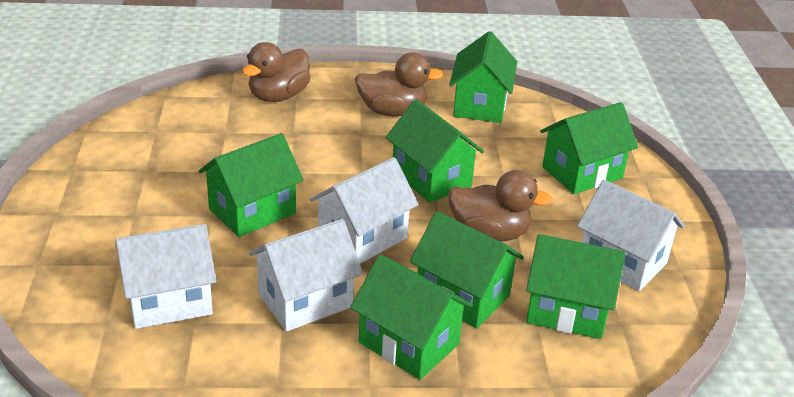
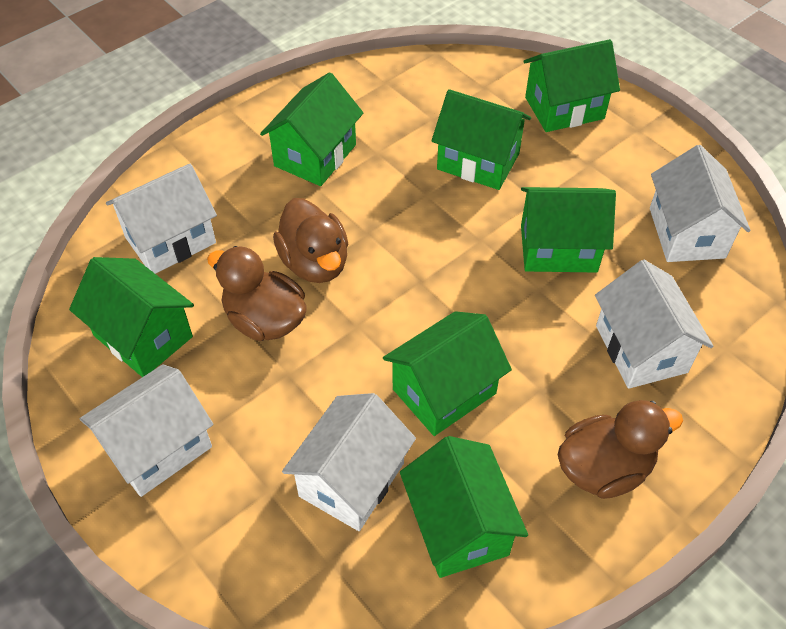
white house: 4 -> 5

